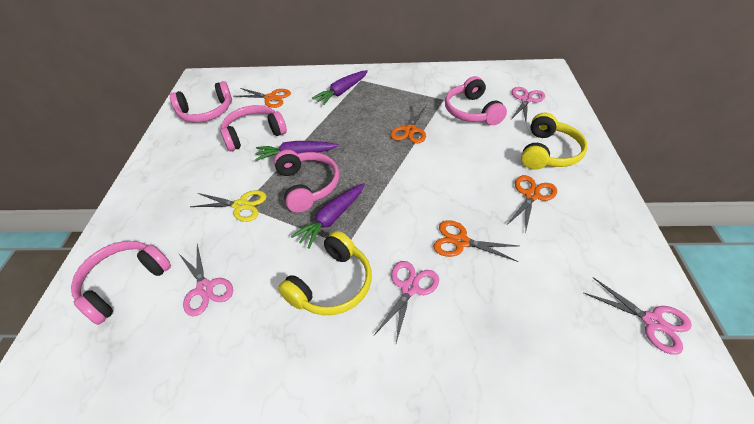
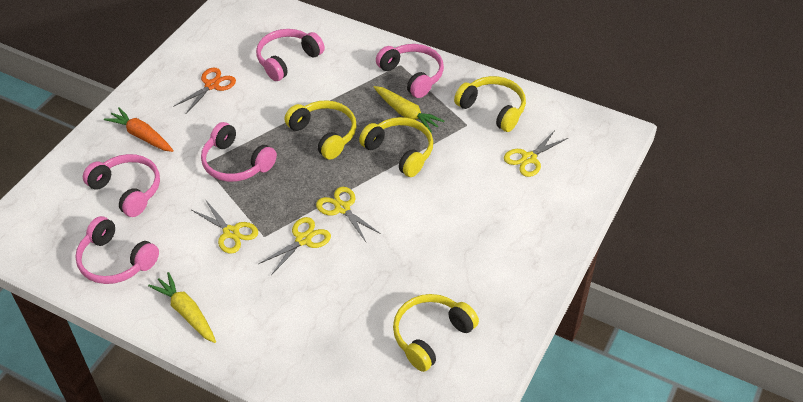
orange carrot: 0 -> 1
orange scissors: 4 -> 1
pink scissors: 4 -> 0
purple carrot: 3 -> 0
yellow carrot: 0 -> 2
yellow headphones: 2 -> 4
yellow scissors: 1 -> 4

